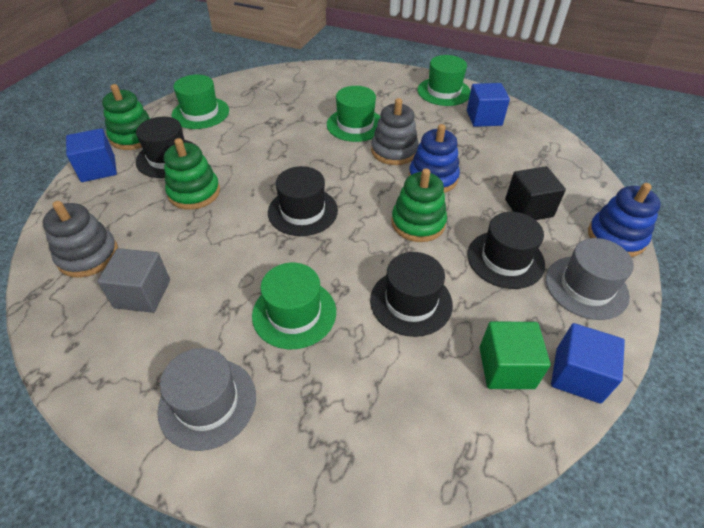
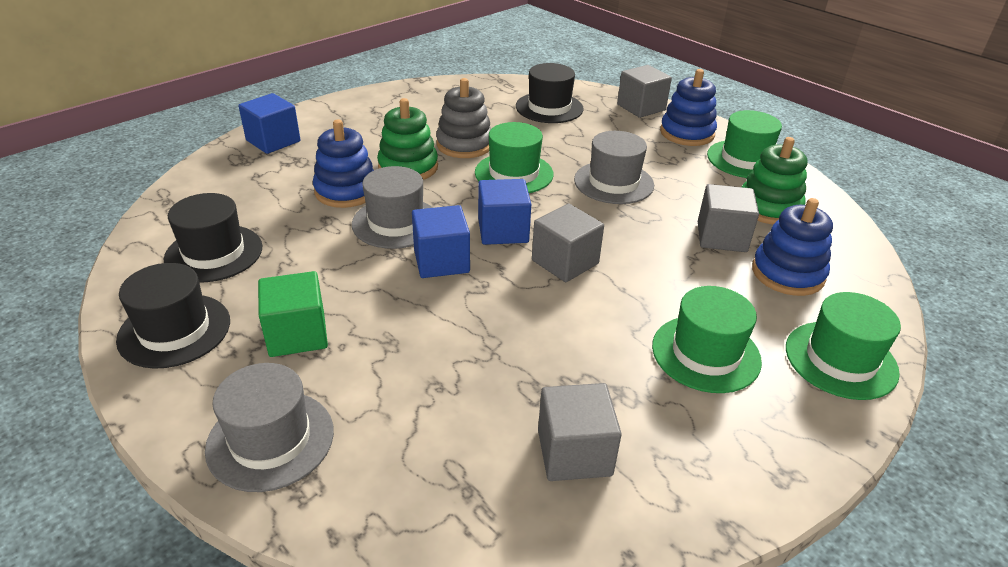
black cube: 1 -> 0
black hat: 4 -> 3
blue stacking toy: 2 -> 3
green stacking toy: 3 -> 2
grey cube: 1 -> 4
grey hat: 2 -> 3
grey stacking toy: 2 -> 1

